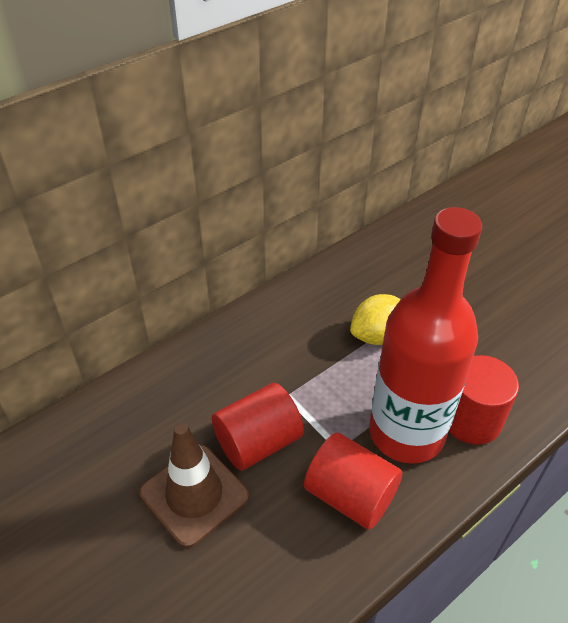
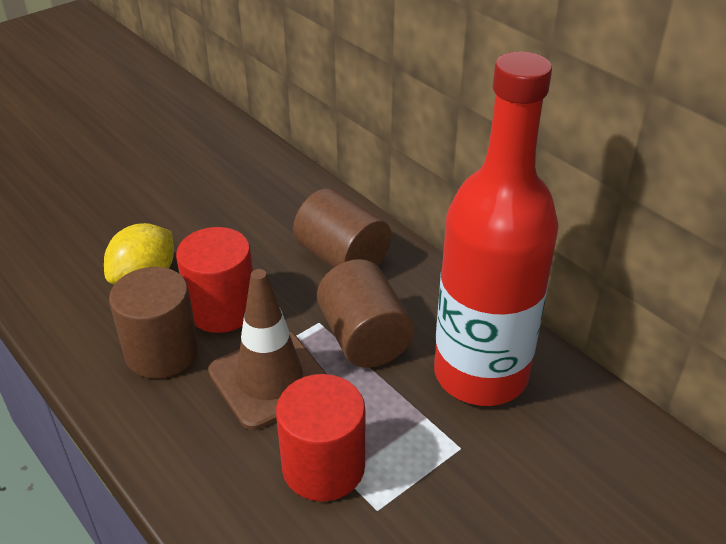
brown cylinder: 0 -> 3
red cylinder: 3 -> 2

